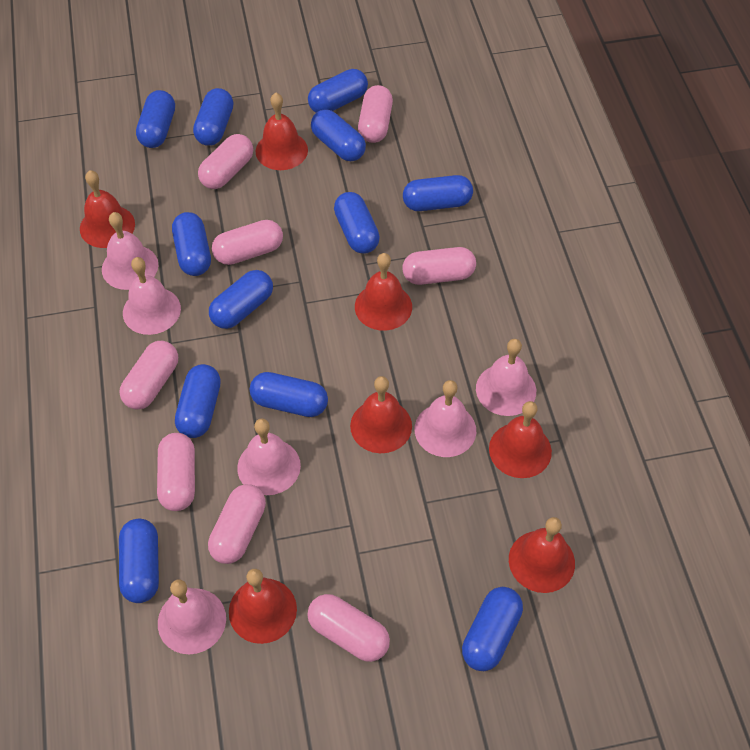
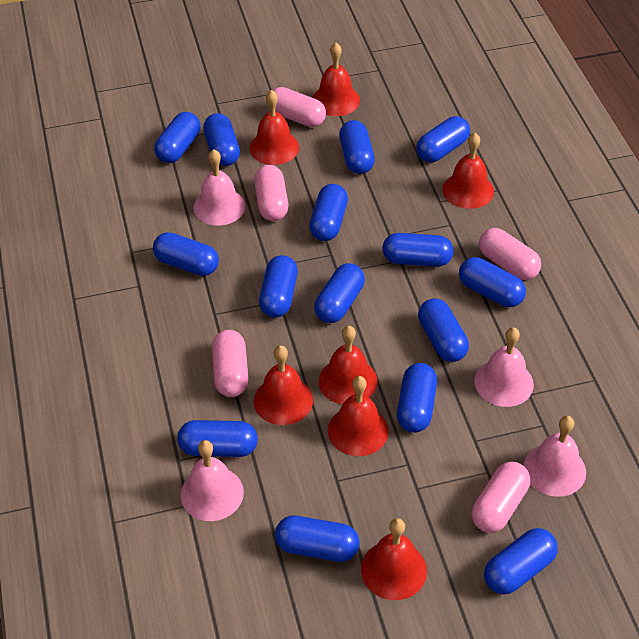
blue capsule: 12 -> 15
pink bell: 6 -> 4
pink capsule: 8 -> 5

